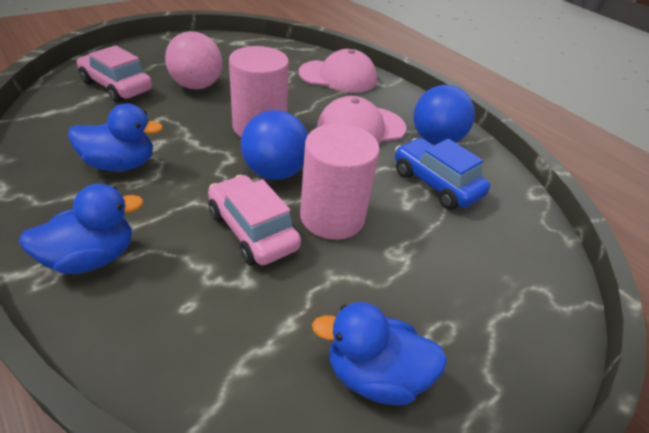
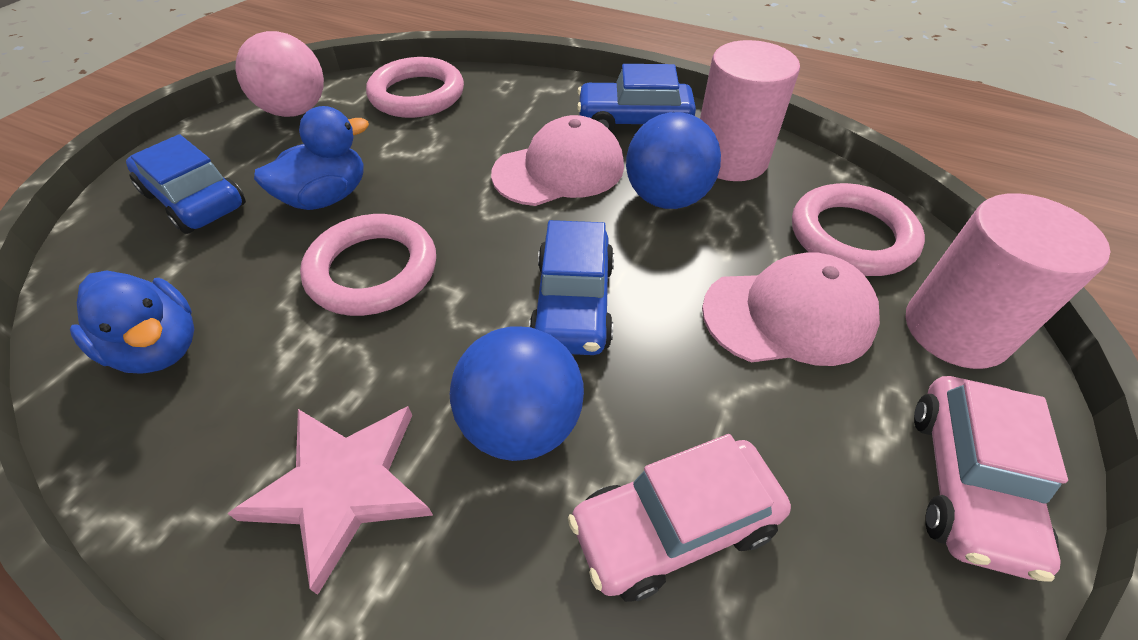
blue car: 1 -> 3
blue duck: 3 -> 2
pink ring: 0 -> 3
pink star: 0 -> 1

